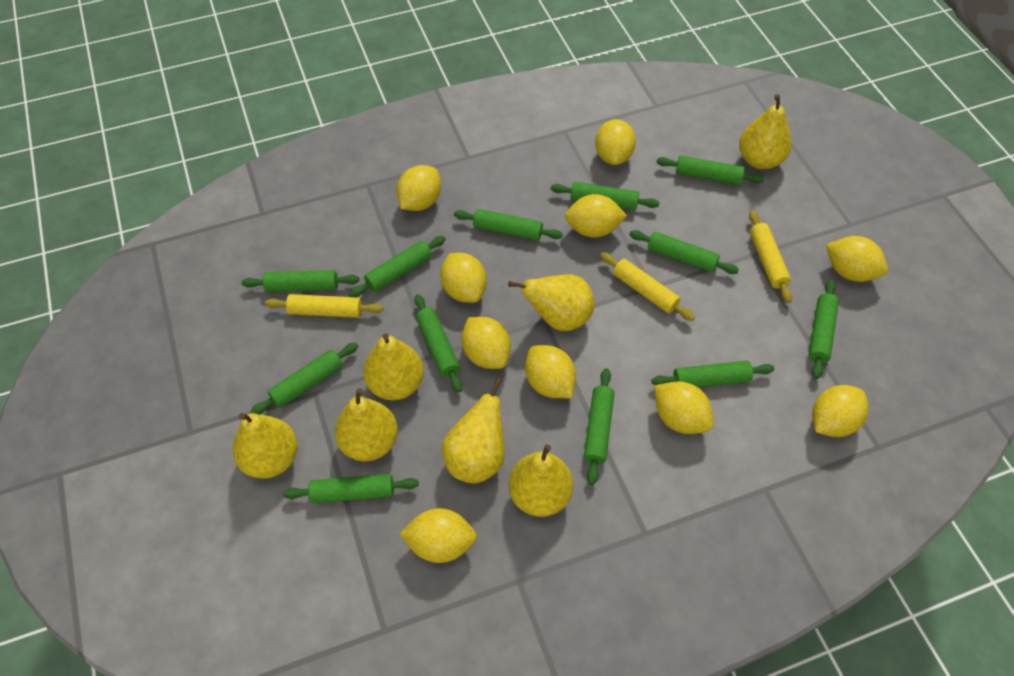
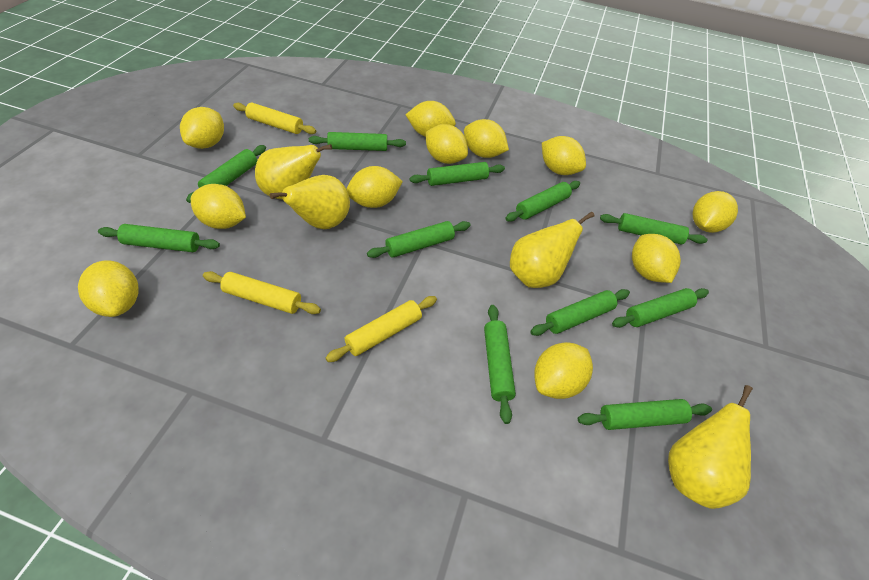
green rolling pin: 12 -> 11
yellow lemon: 10 -> 11
yellow pear: 7 -> 4

